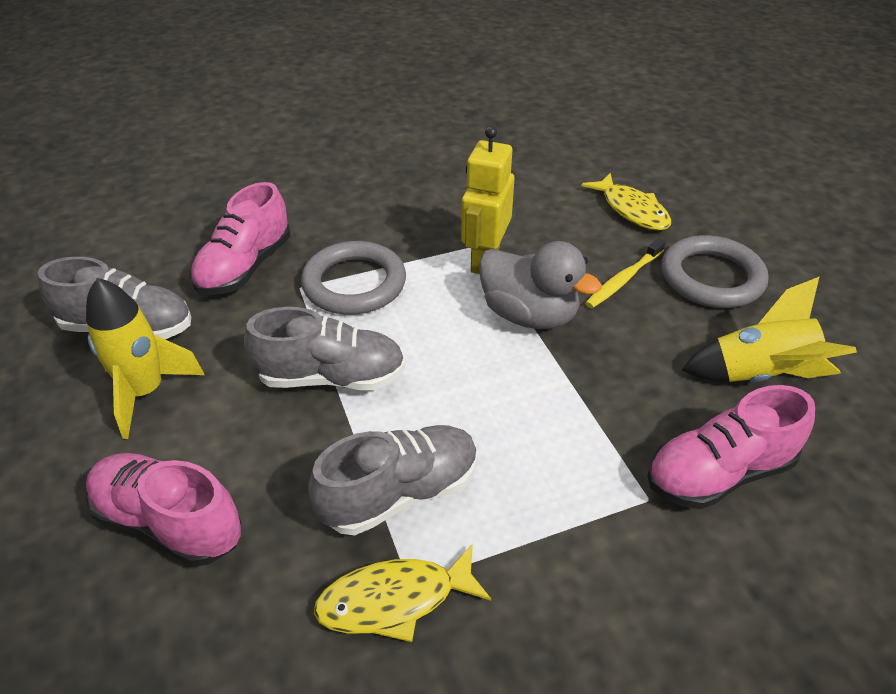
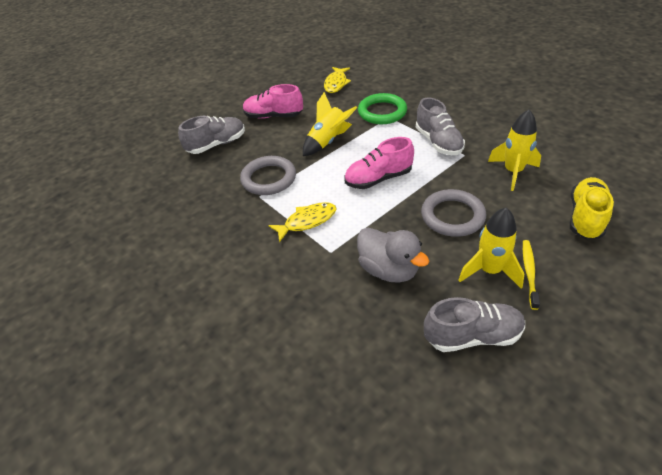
green ring: 0 -> 1
pink shoe: 3 -> 2
yellow robot: 1 -> 0
yellow rocket: 2 -> 3
yellow shoe: 0 -> 1

